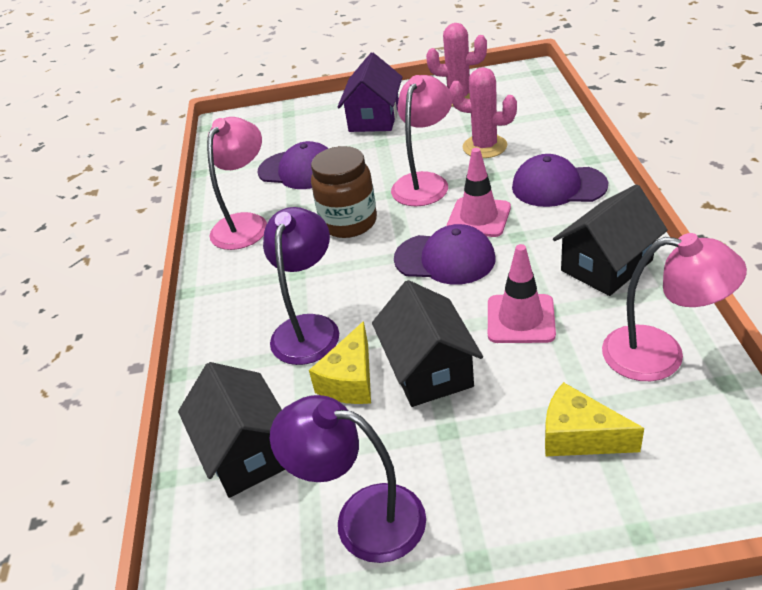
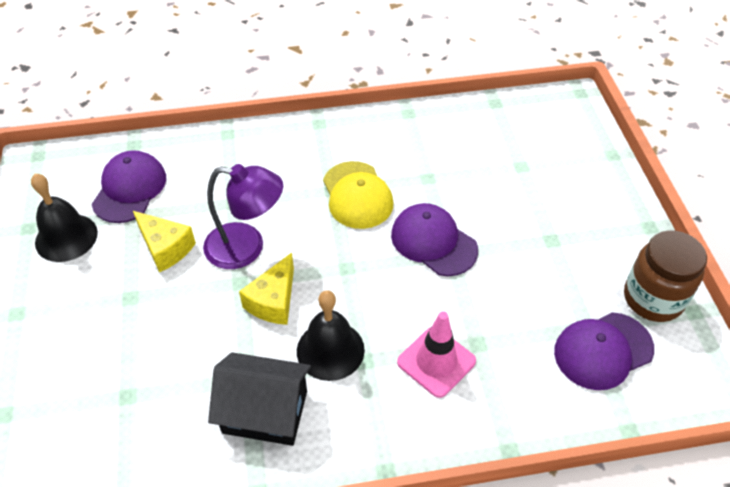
black bell: 0 -> 2
black house: 3 -> 1
pink cactus: 2 -> 0
pink lamp: 3 -> 0
pink traffic cone: 2 -> 1
purple house: 1 -> 0
purple lamp: 2 -> 1
yellow cap: 0 -> 1

